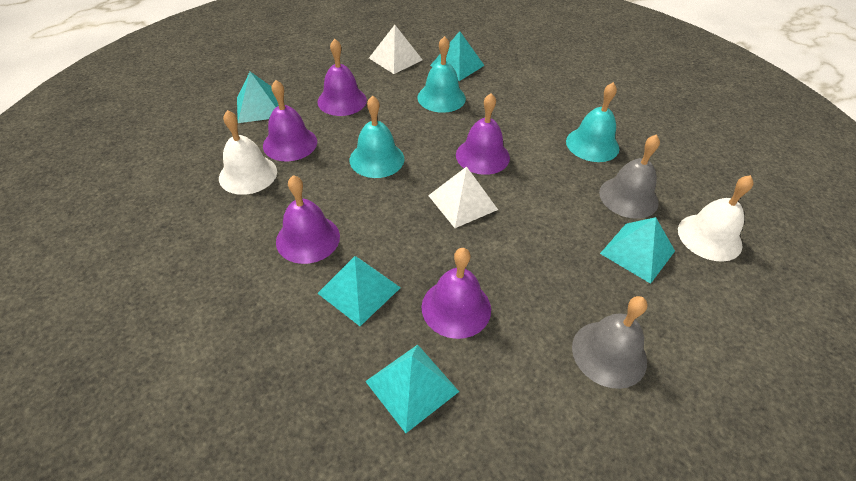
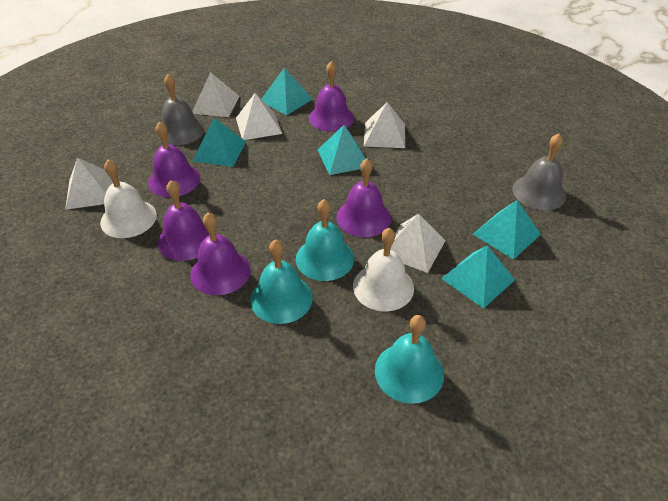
white pyramid: 2 -> 5

